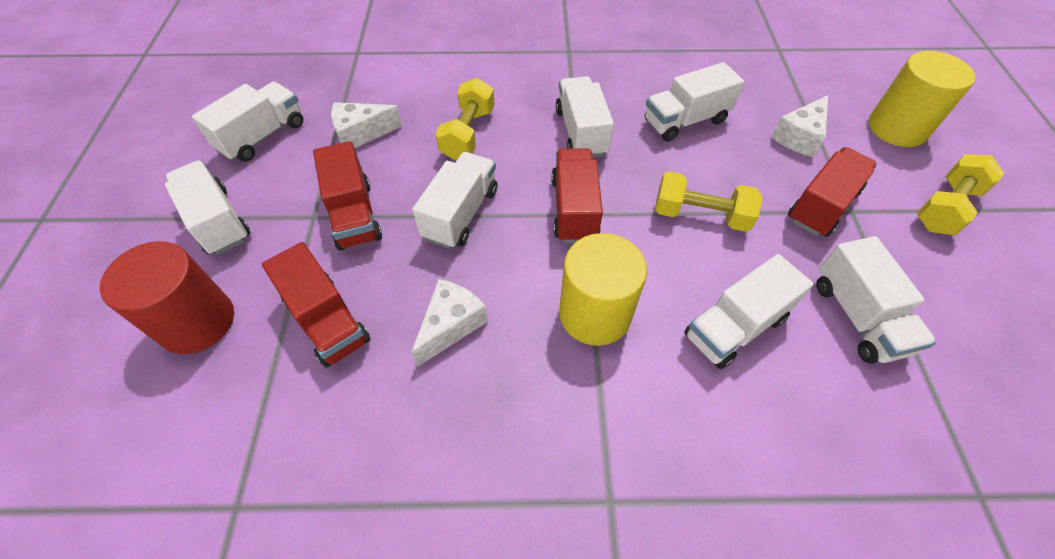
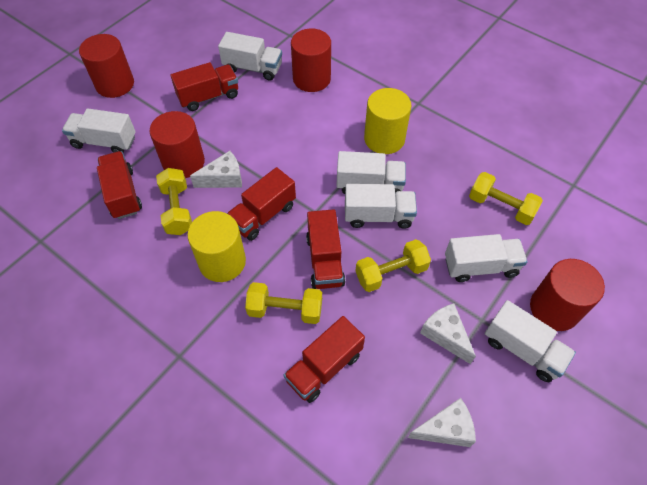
red cylinder: 1 -> 4
red truck: 4 -> 5
white truck: 7 -> 6
yellow dumbbell: 3 -> 4

